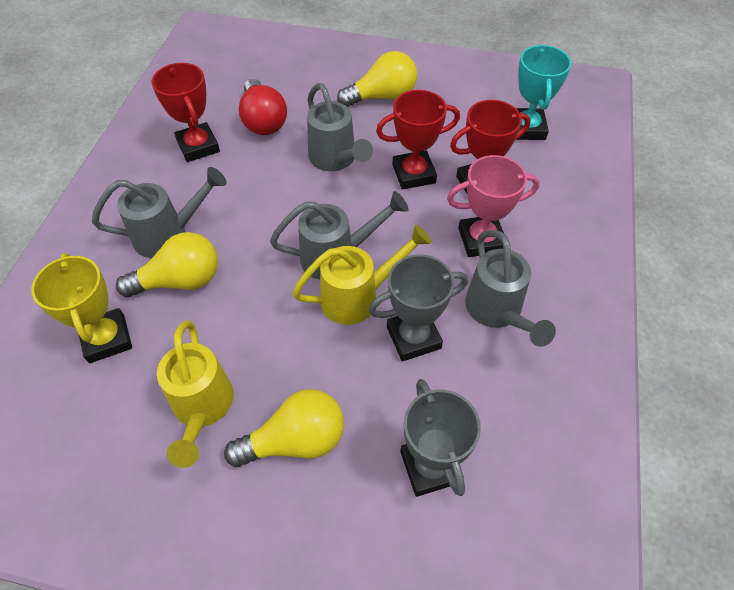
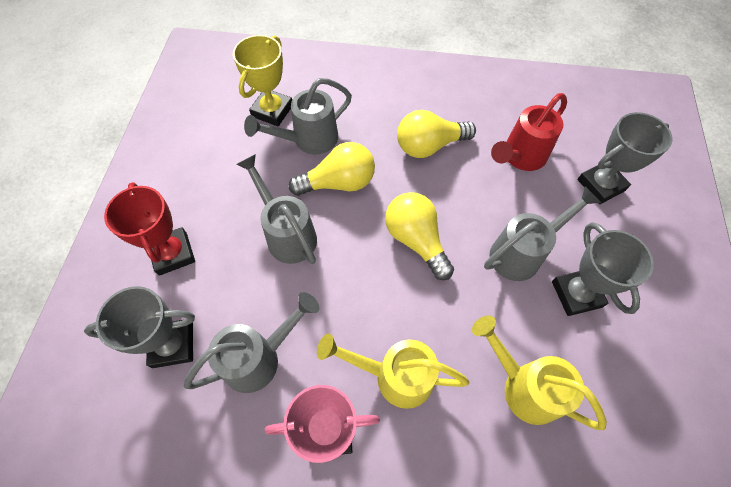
grey trophy: 2 -> 3
red light bulb: 1 -> 0
red trophy: 3 -> 1
red watering can: 0 -> 1
turquoise trophy: 1 -> 0

